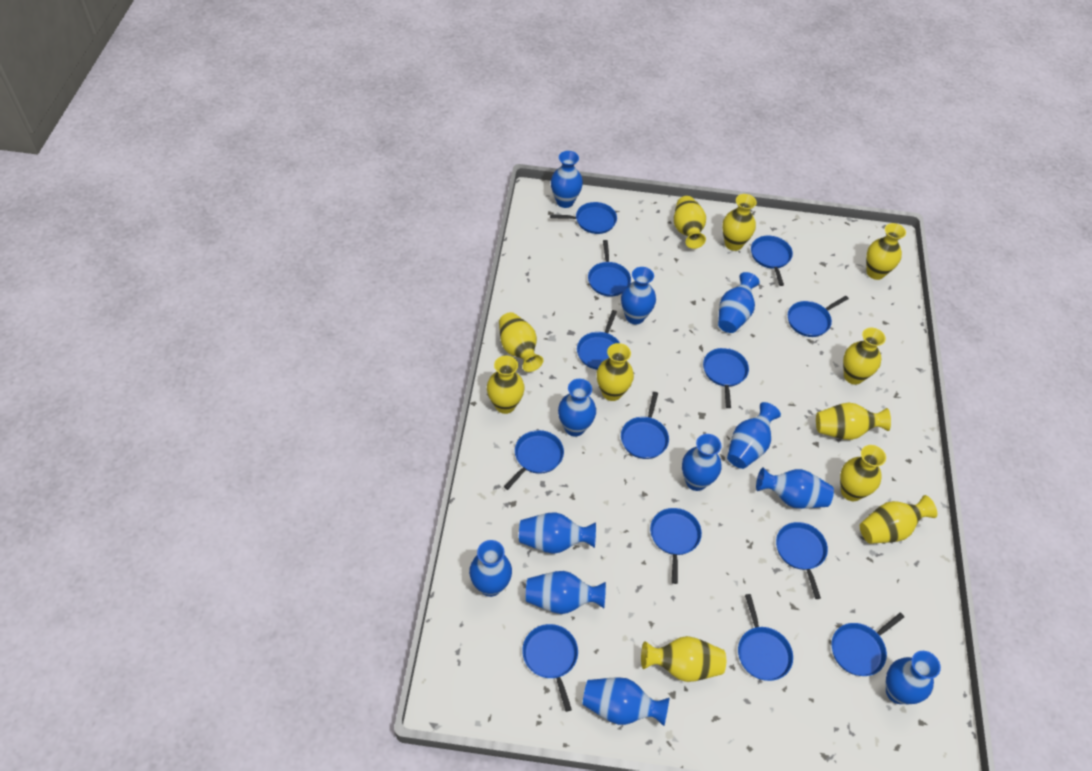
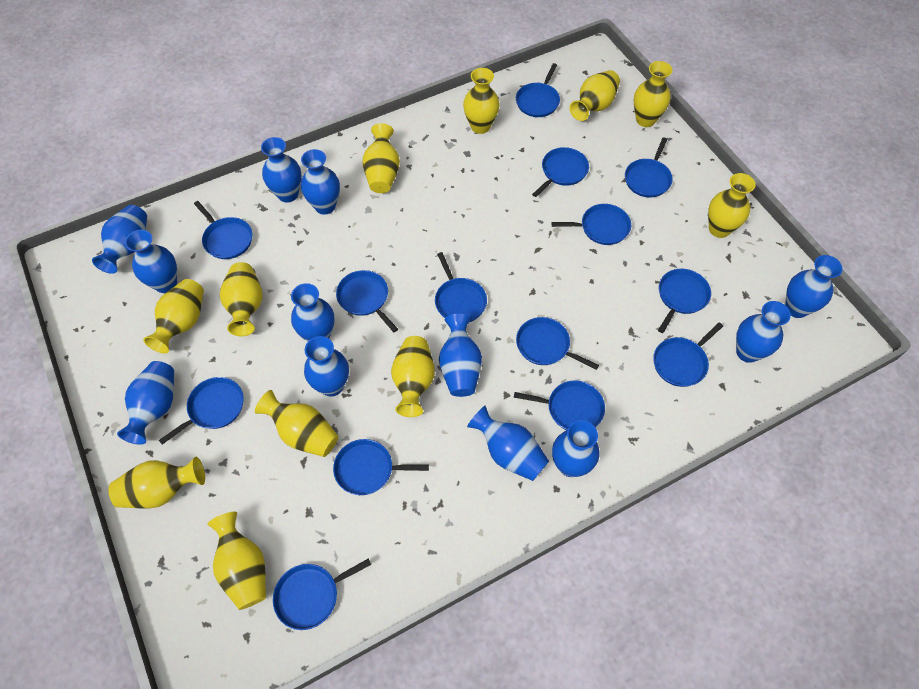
blue pan: 13 -> 14

